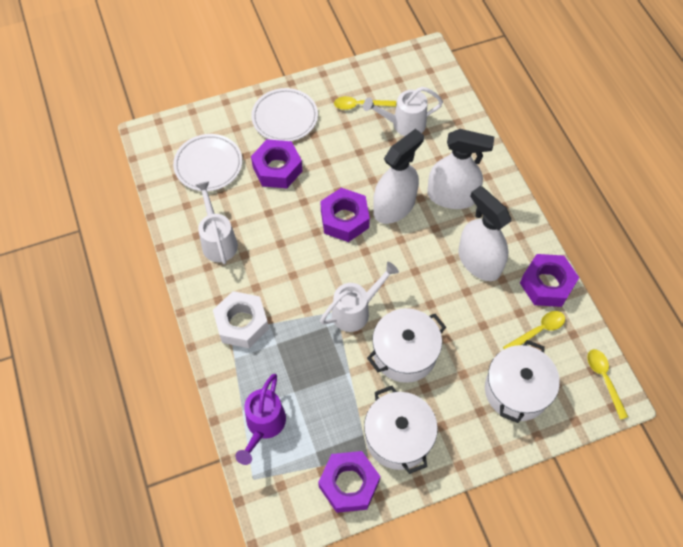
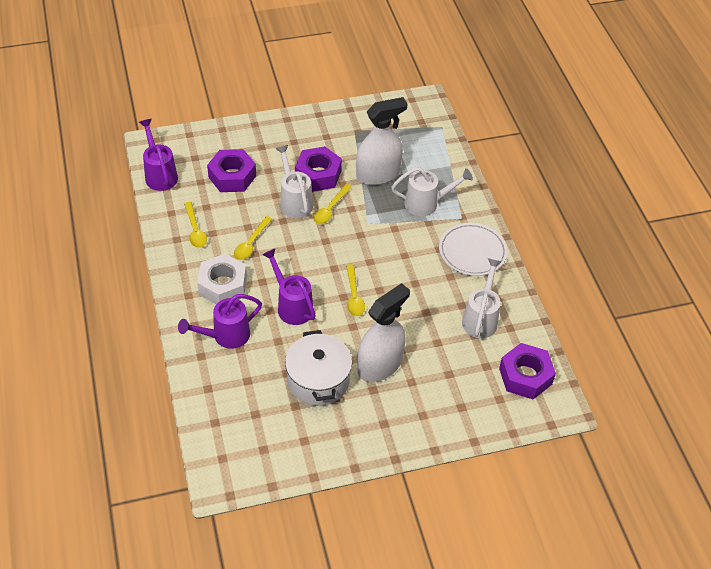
purple nut: 4 -> 3
purple watering can: 1 -> 3
white plate: 2 -> 1
white pot: 3 -> 1
white spray bottle: 3 -> 2
yellow spoon: 3 -> 4

